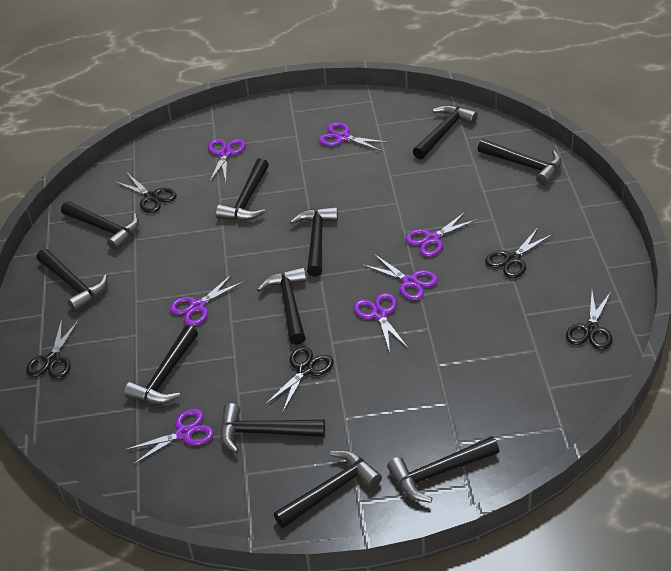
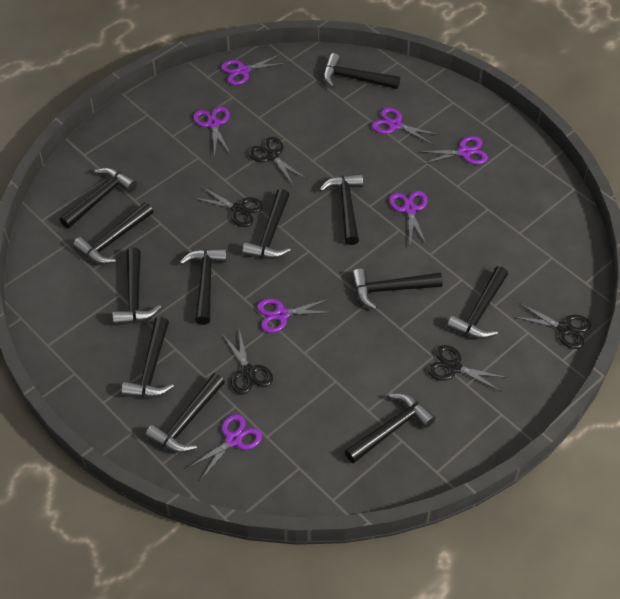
black hammer: 11 -> 12

